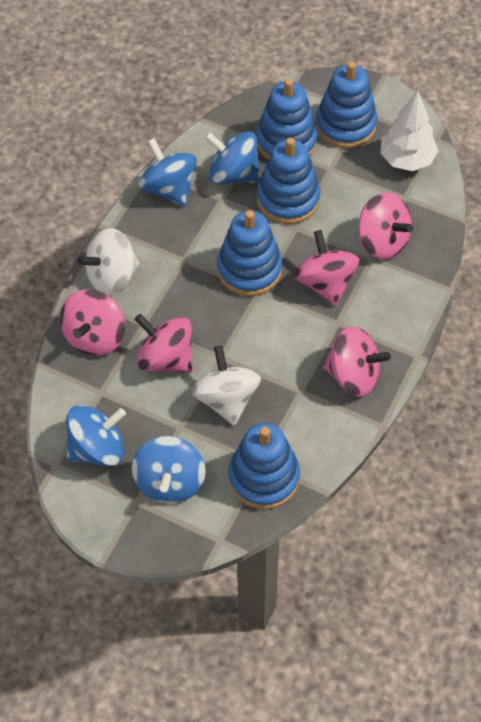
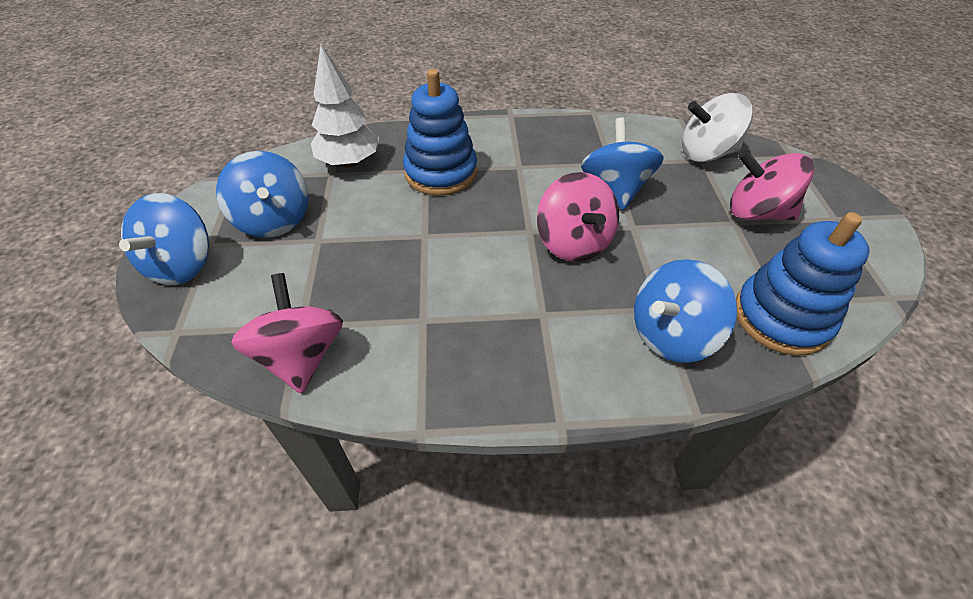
blue stacking toy: 5 -> 2
pink spinning top: 5 -> 3
white spinning top: 2 -> 1

